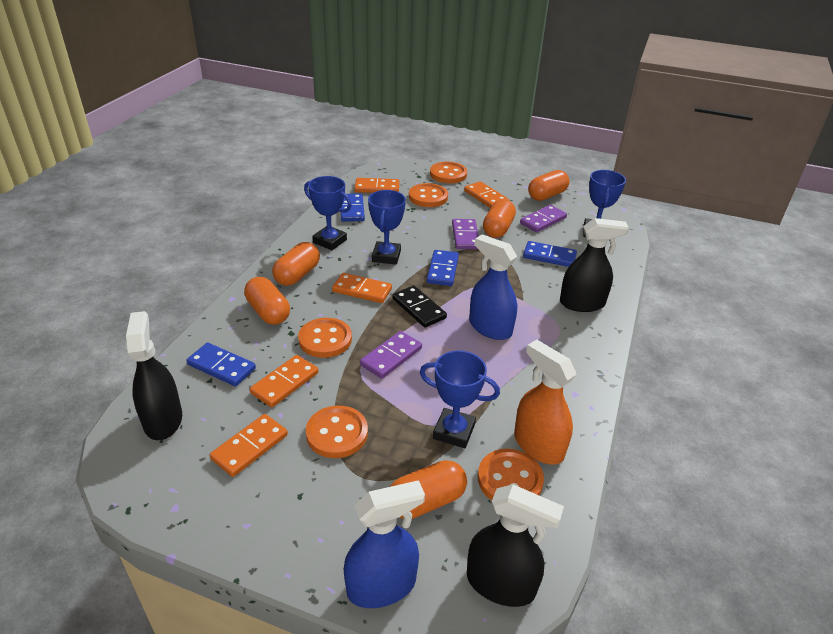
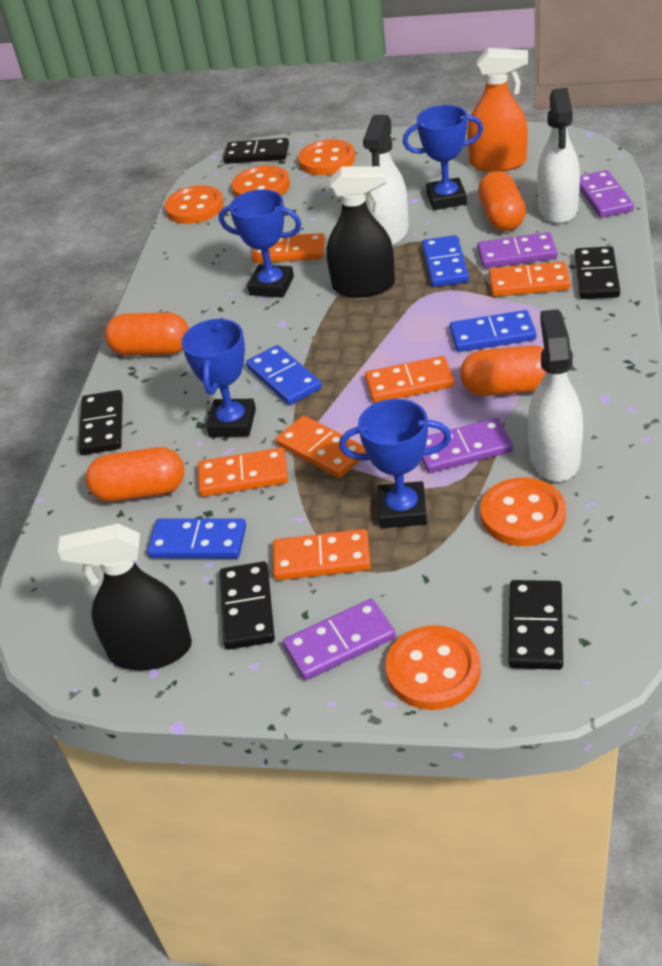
black domino: 1 -> 5
black spray bottle: 3 -> 2
blue spray bottle: 2 -> 0
orange capsule: 5 -> 4
orange domino: 5 -> 6
purple domino: 3 -> 4
white spray bottle: 0 -> 3

